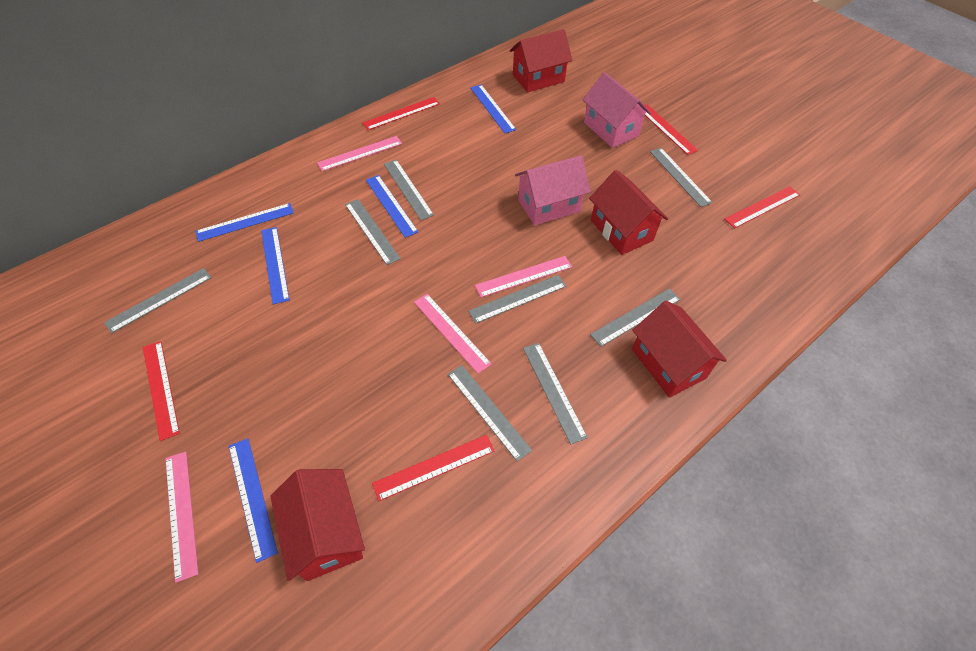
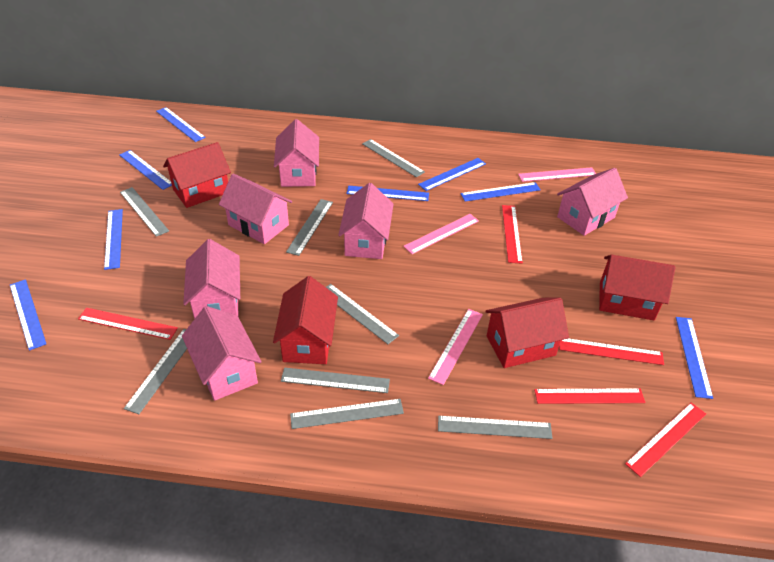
blue ruler: 5 -> 8
pink house: 2 -> 6
pink ruler: 4 -> 3

